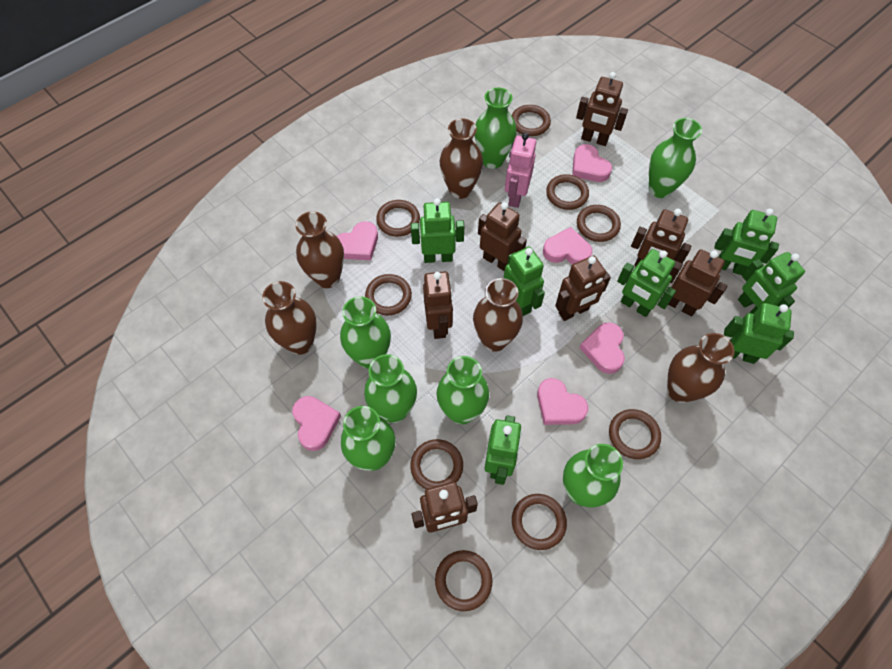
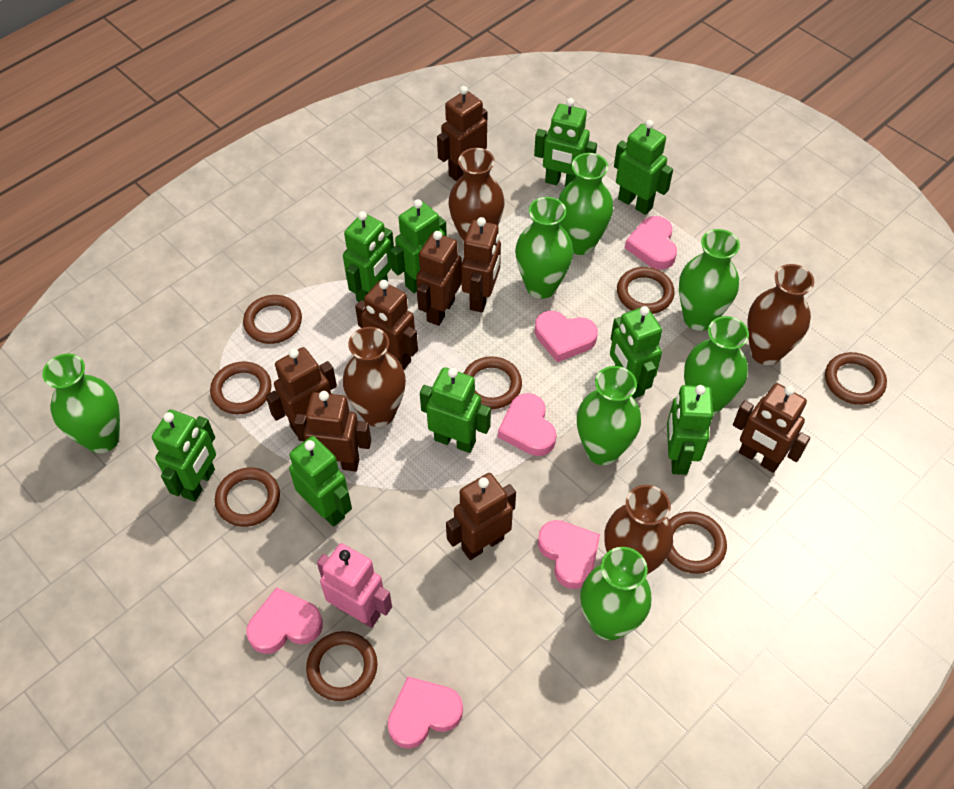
brown ring: 9 -> 8
brown robot: 7 -> 8
brown vase: 5 -> 4
green robot: 7 -> 9

